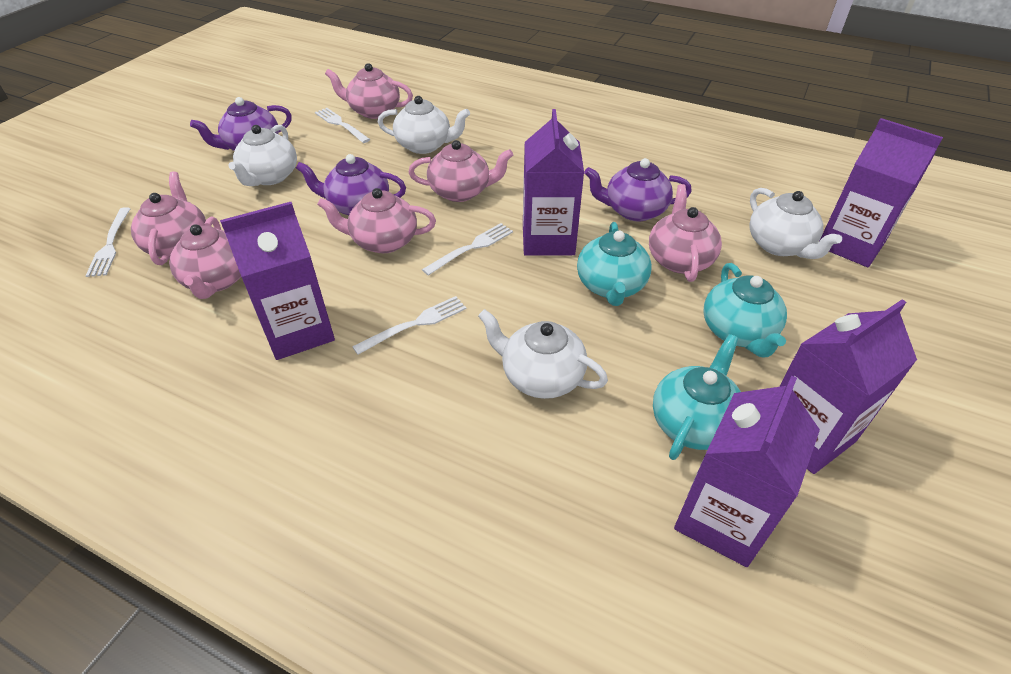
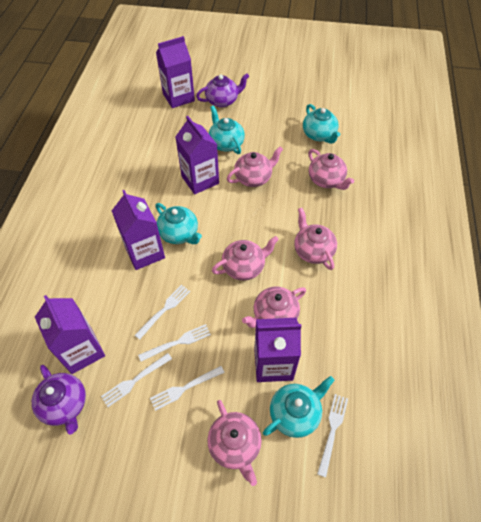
purple teapot: 3 -> 2
turquoise teapot: 3 -> 4
white fork: 4 -> 5
white teapot: 4 -> 0

